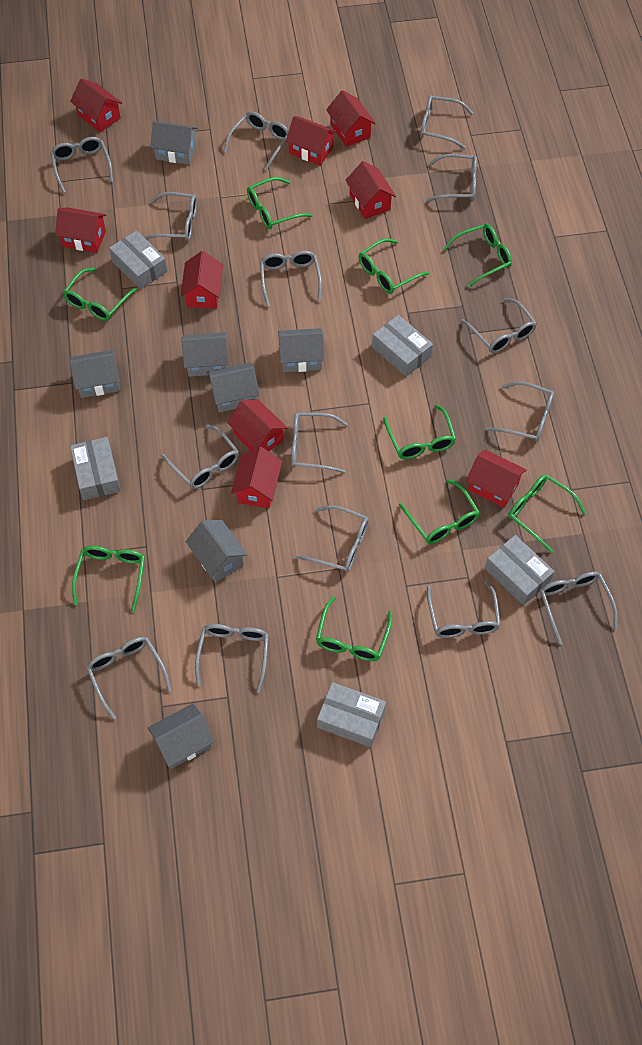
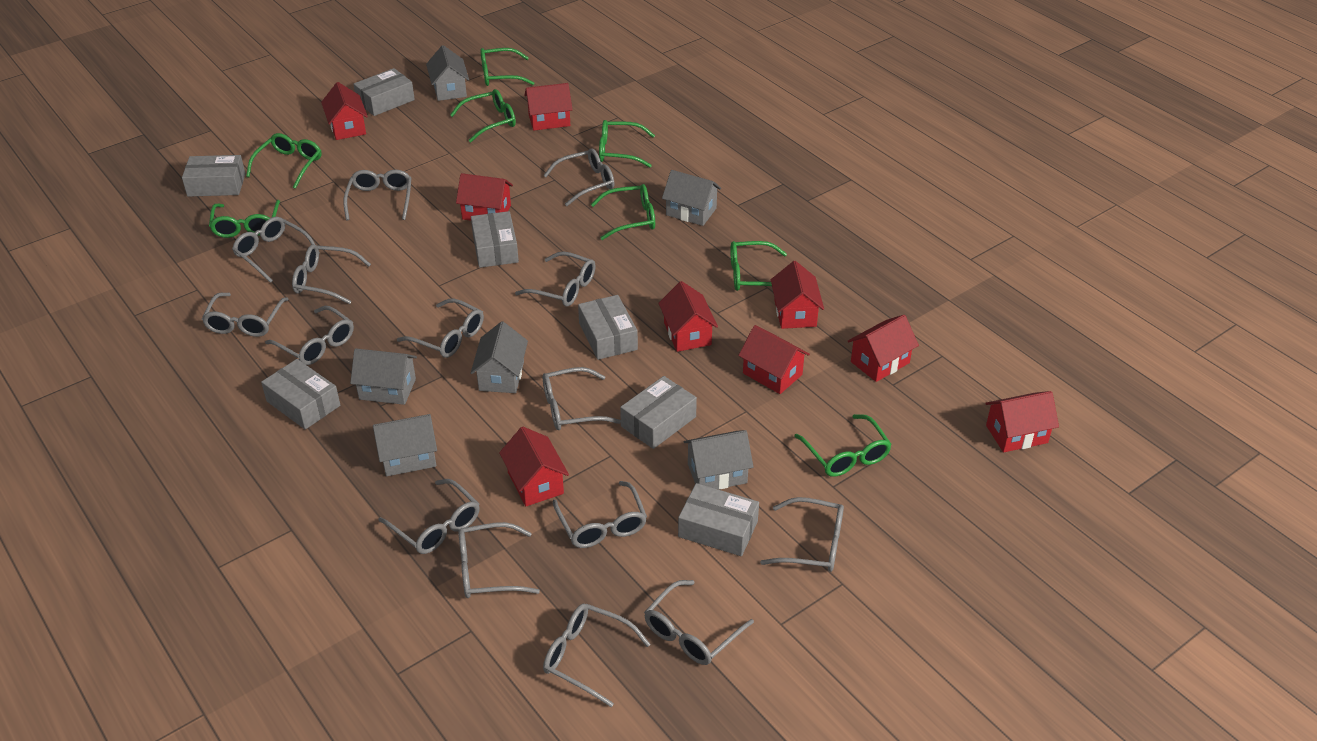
green glasses: 9 -> 8
grey box: 5 -> 7
grey house: 7 -> 6

